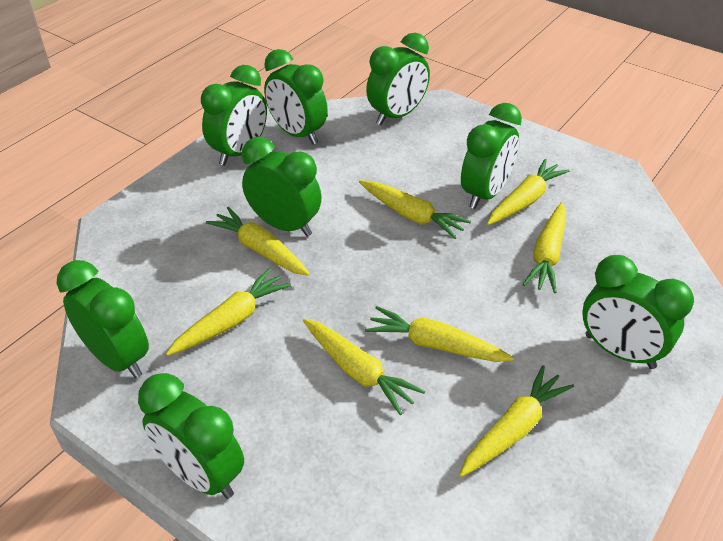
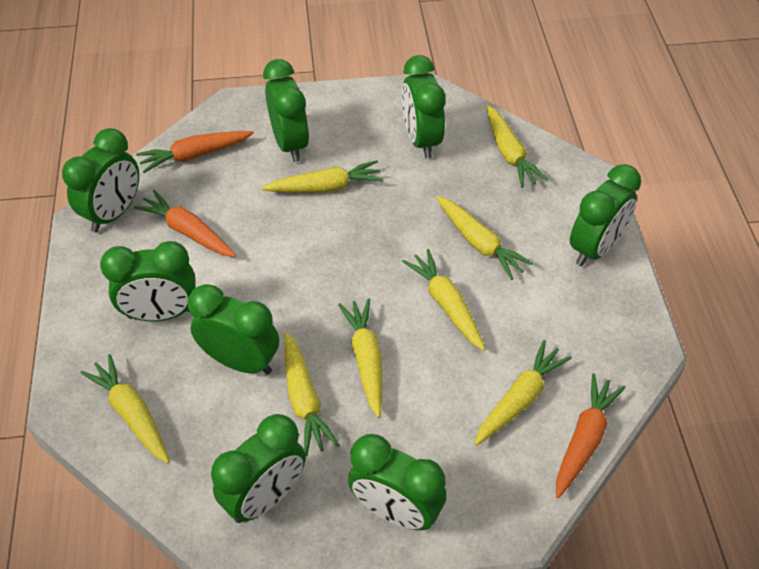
orange carrot: 0 -> 3

